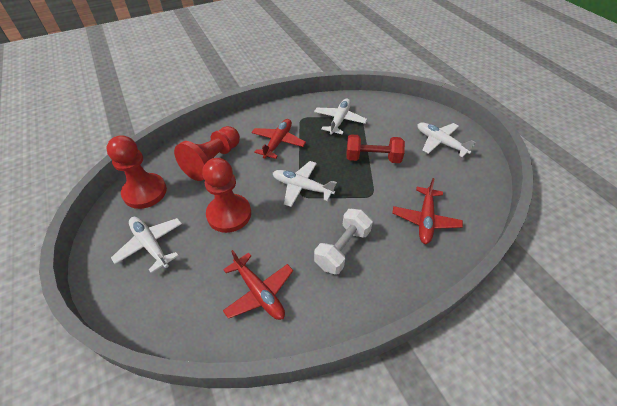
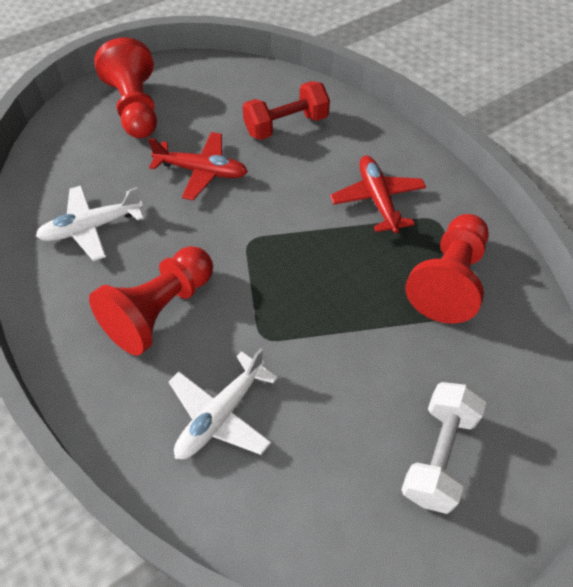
red plane: 3 -> 2
white plane: 4 -> 2

